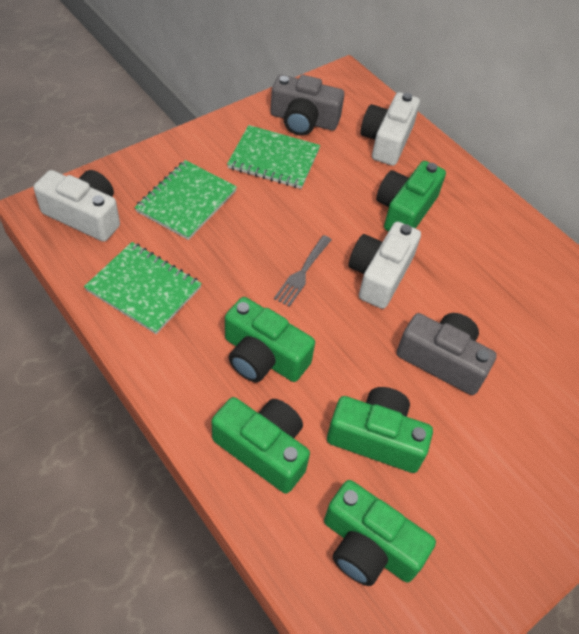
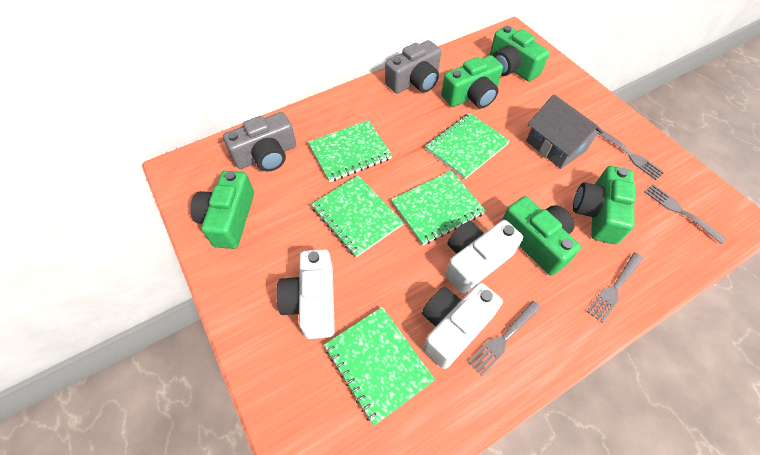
green notebook: 3 -> 5
grey fork: 1 -> 4
grey house: 0 -> 1

